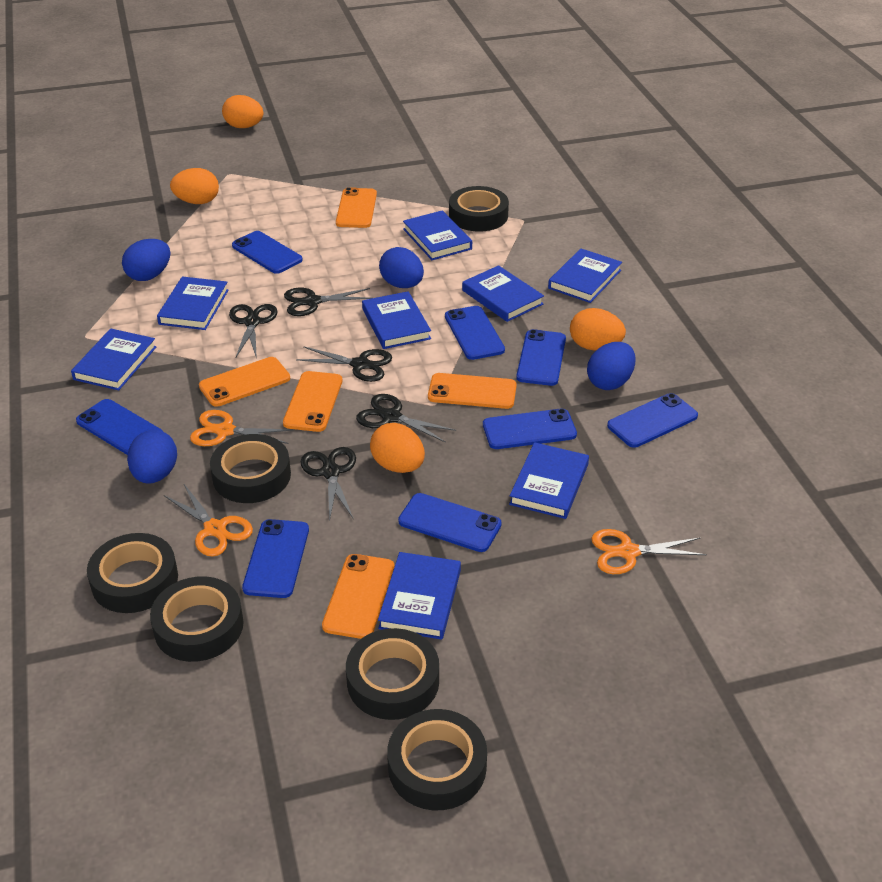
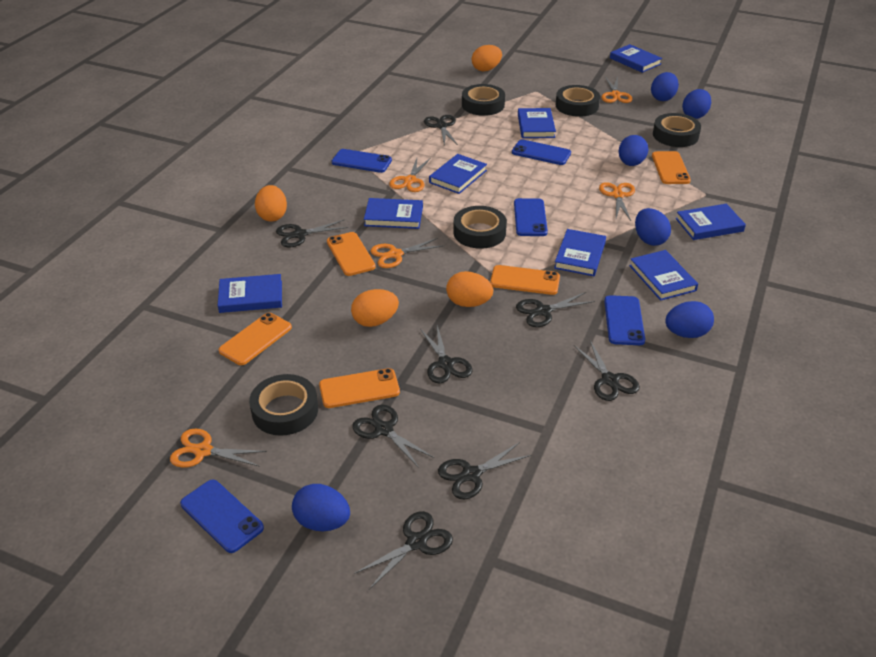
black scissors: 5 -> 8
black tape: 6 -> 5
blue egg: 4 -> 6
blue phone: 8 -> 5
orange scissors: 3 -> 5

